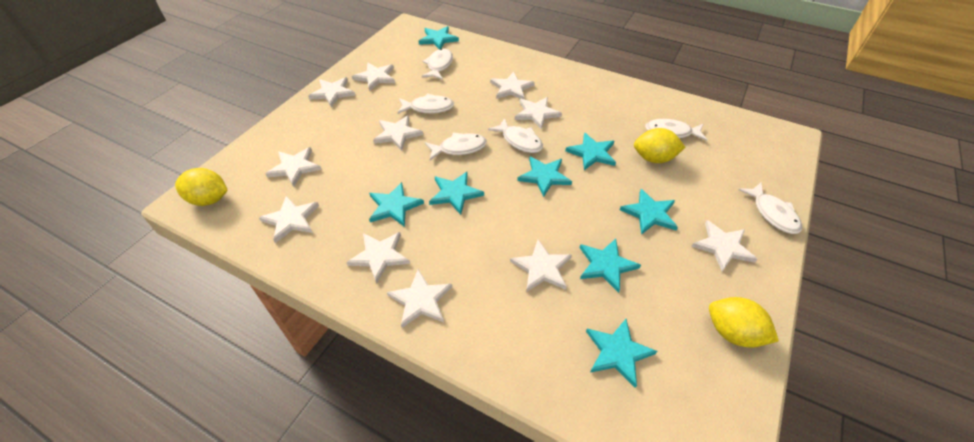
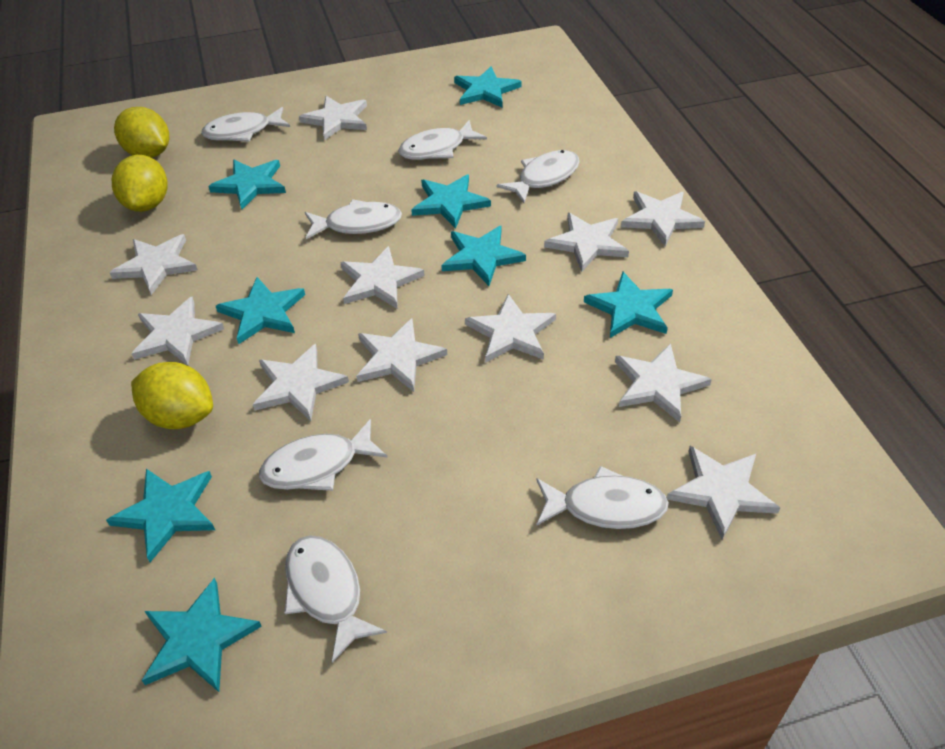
white fish: 6 -> 7

